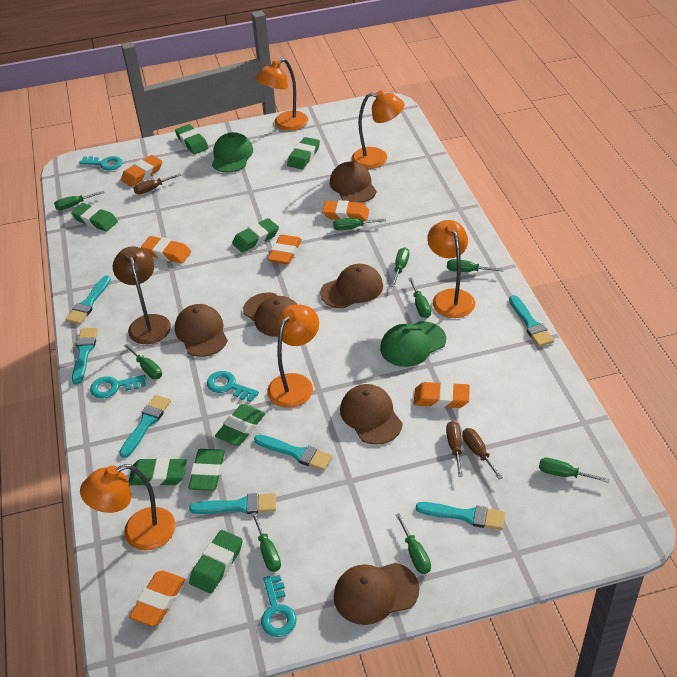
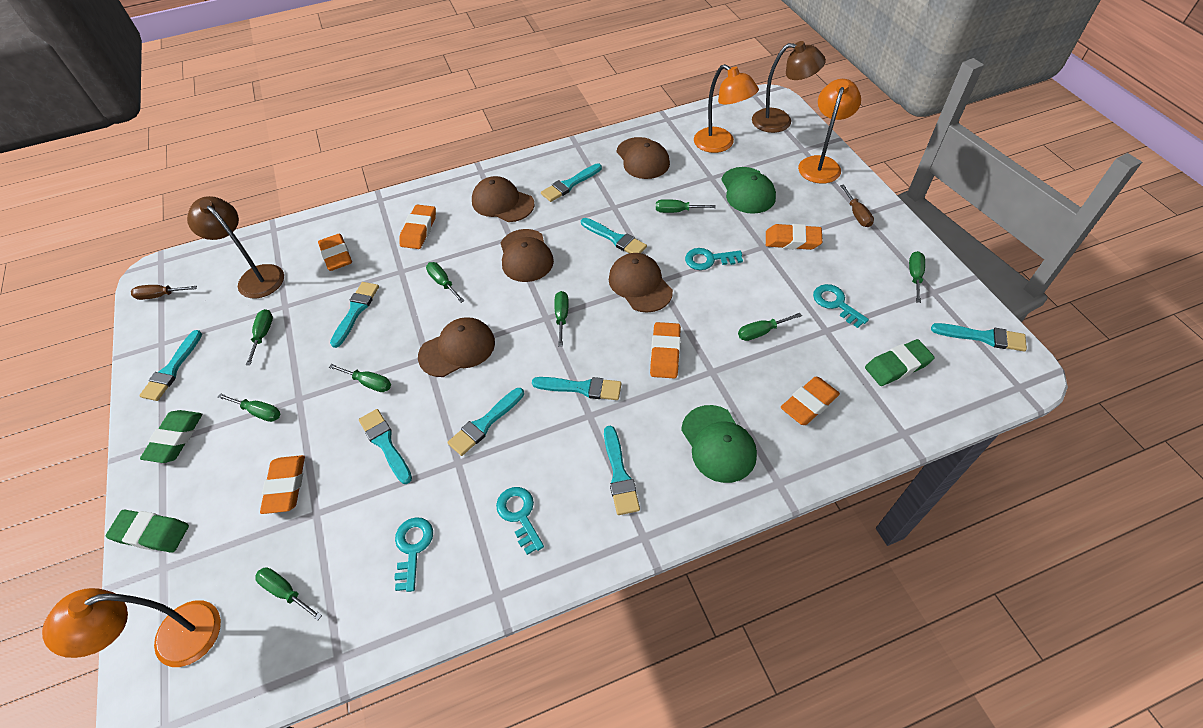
brown cap: 6 -> 5
brown lamp: 1 -> 2
brown screwdriver: 3 -> 2
green eraser: 8 -> 3
orange lamp: 5 -> 3
turquoise brush: 7 -> 9

